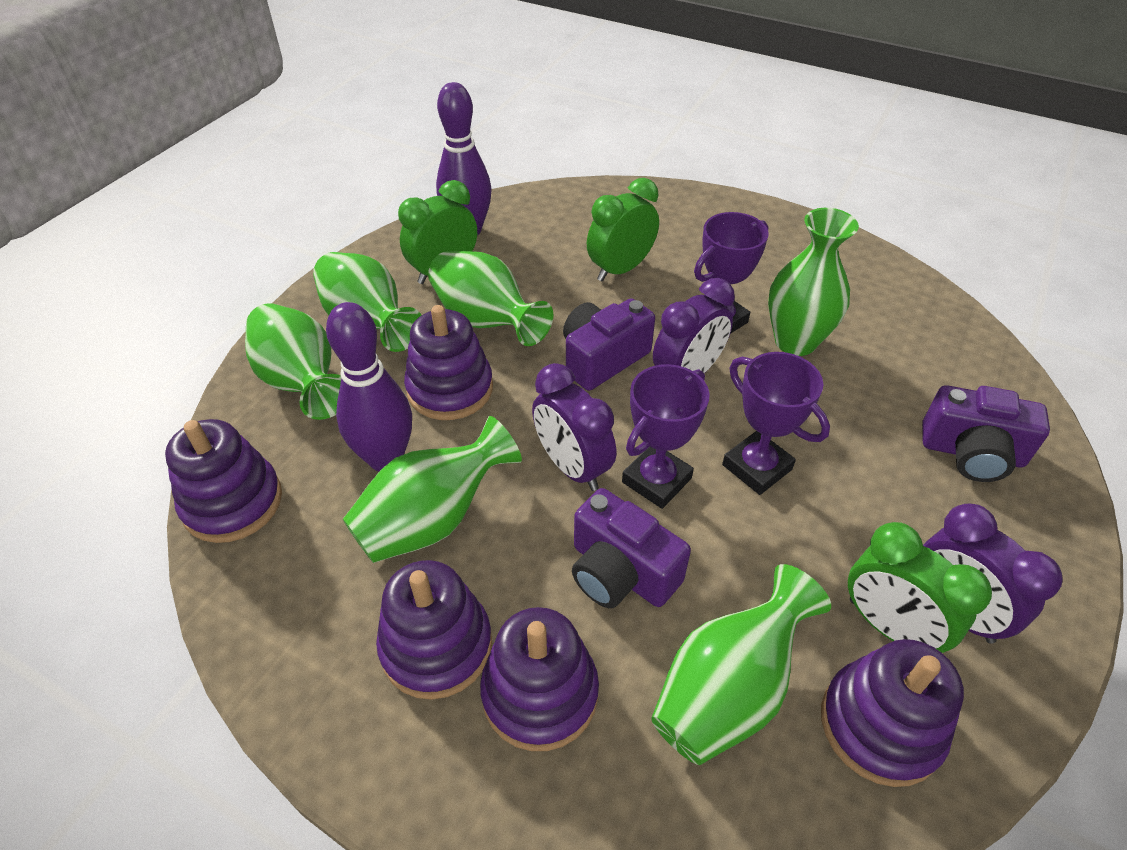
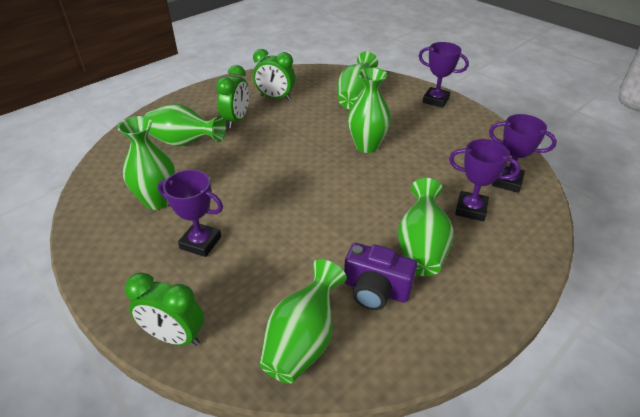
purple bowling pin: 2 -> 0
purple camera: 3 -> 1
purple clock: 3 -> 0
purple stacking toy: 5 -> 0
purple trophy: 3 -> 4

